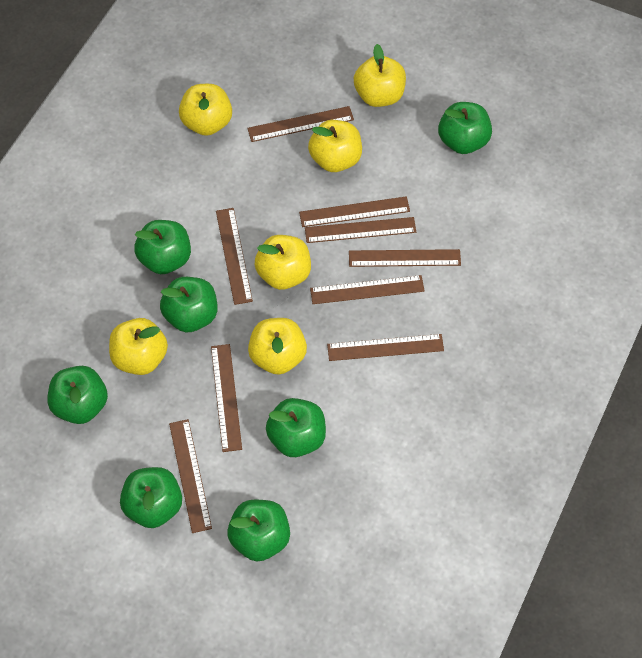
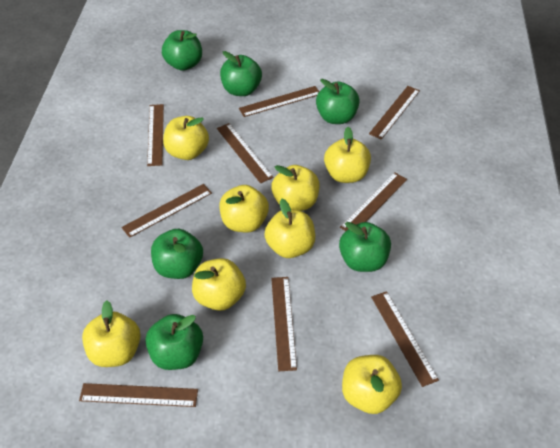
green apple: 7 -> 6
yellow apple: 6 -> 8

